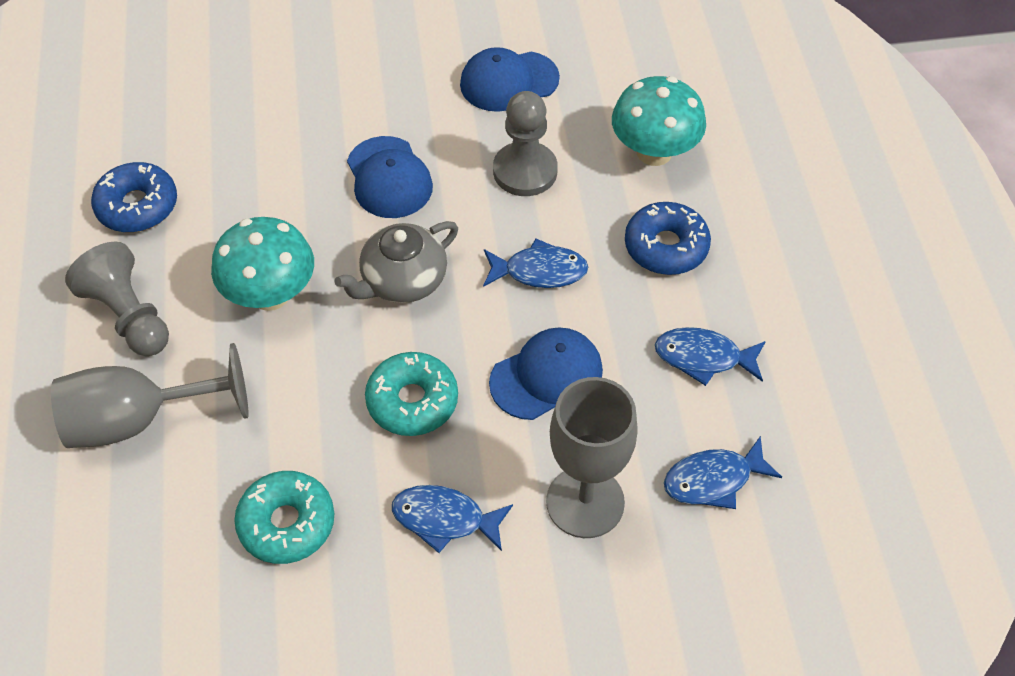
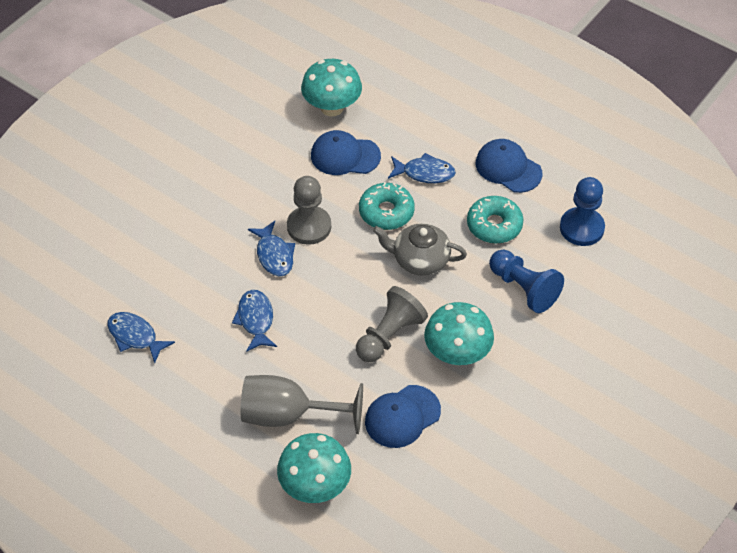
blue donut: 2 -> 0
blue pawn: 0 -> 2
grey goblet: 2 -> 1
turquoise mushroom: 2 -> 3

